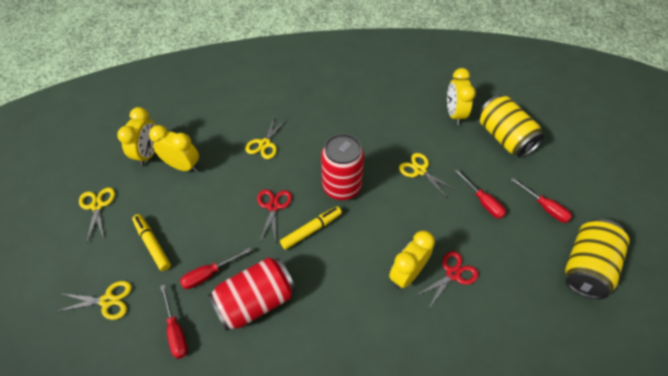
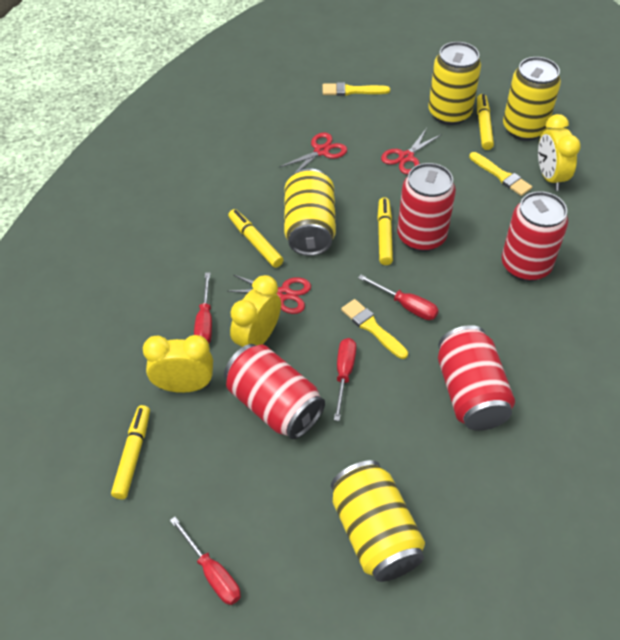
red can: 2 -> 4
red scissors: 2 -> 3
yellow brush: 0 -> 3
yellow can: 2 -> 4
yellow clock: 4 -> 3
yellow marker: 2 -> 4
yellow scissors: 4 -> 0

